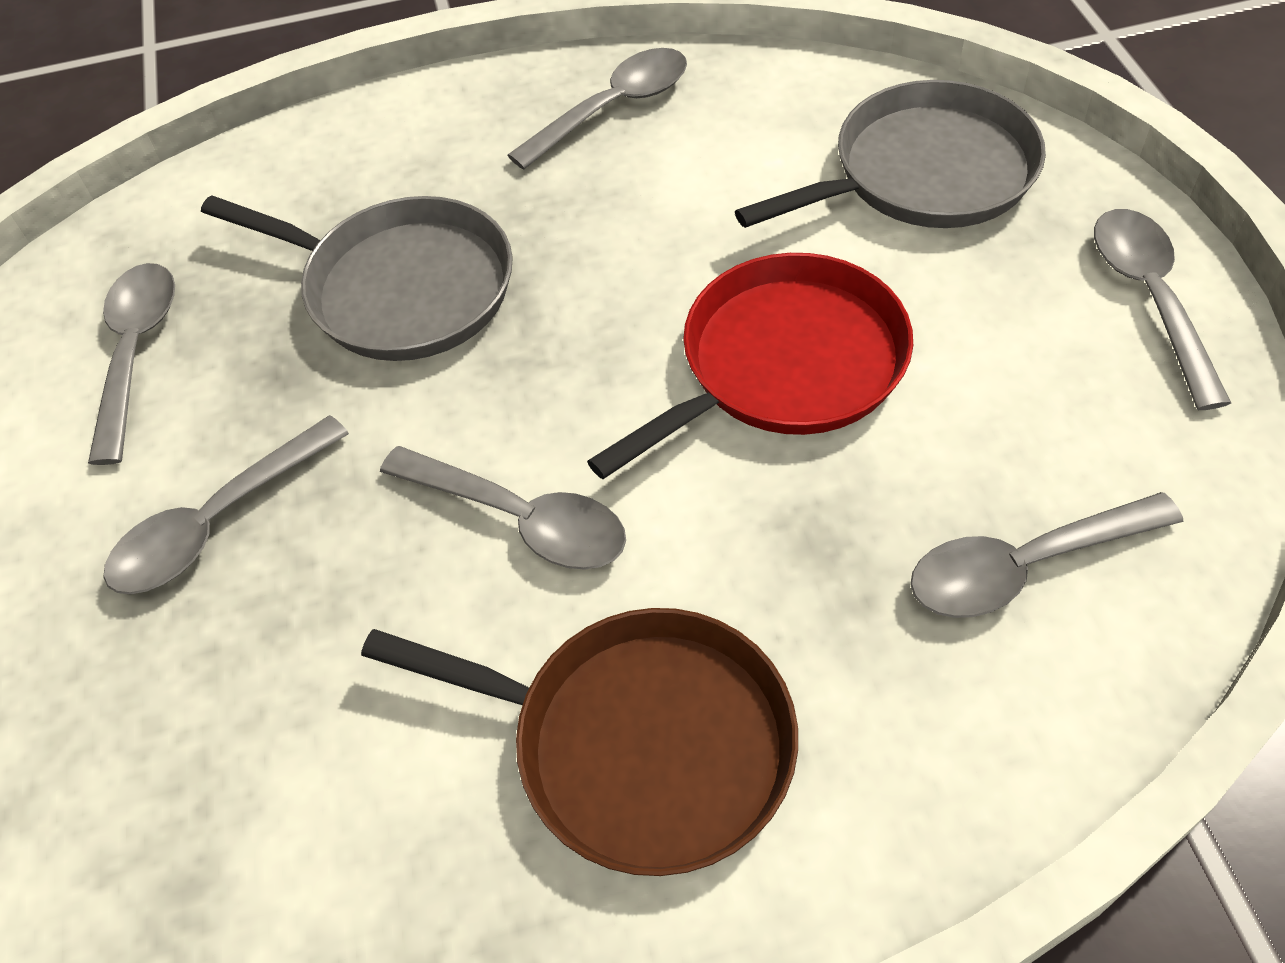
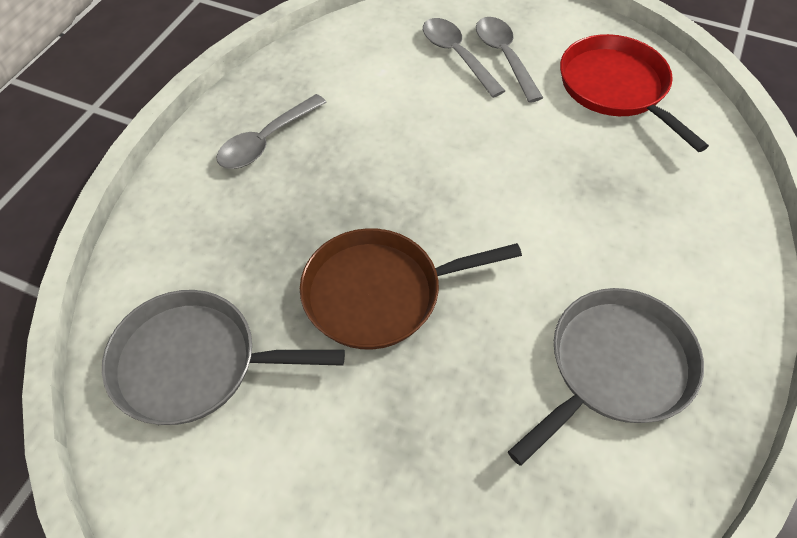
grey spoon: 6 -> 3

